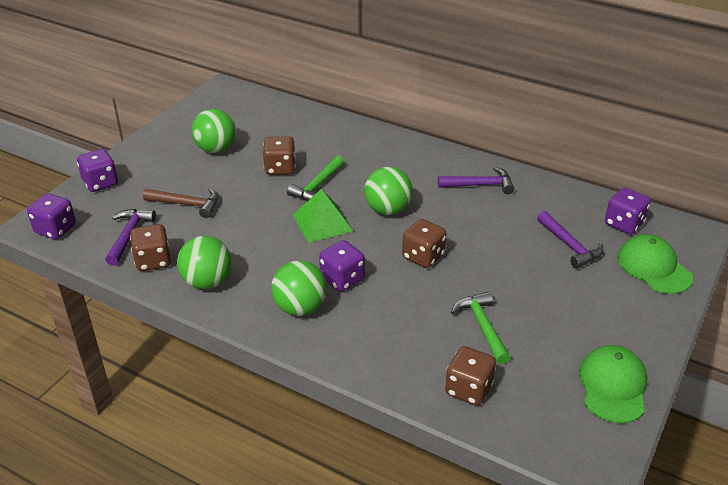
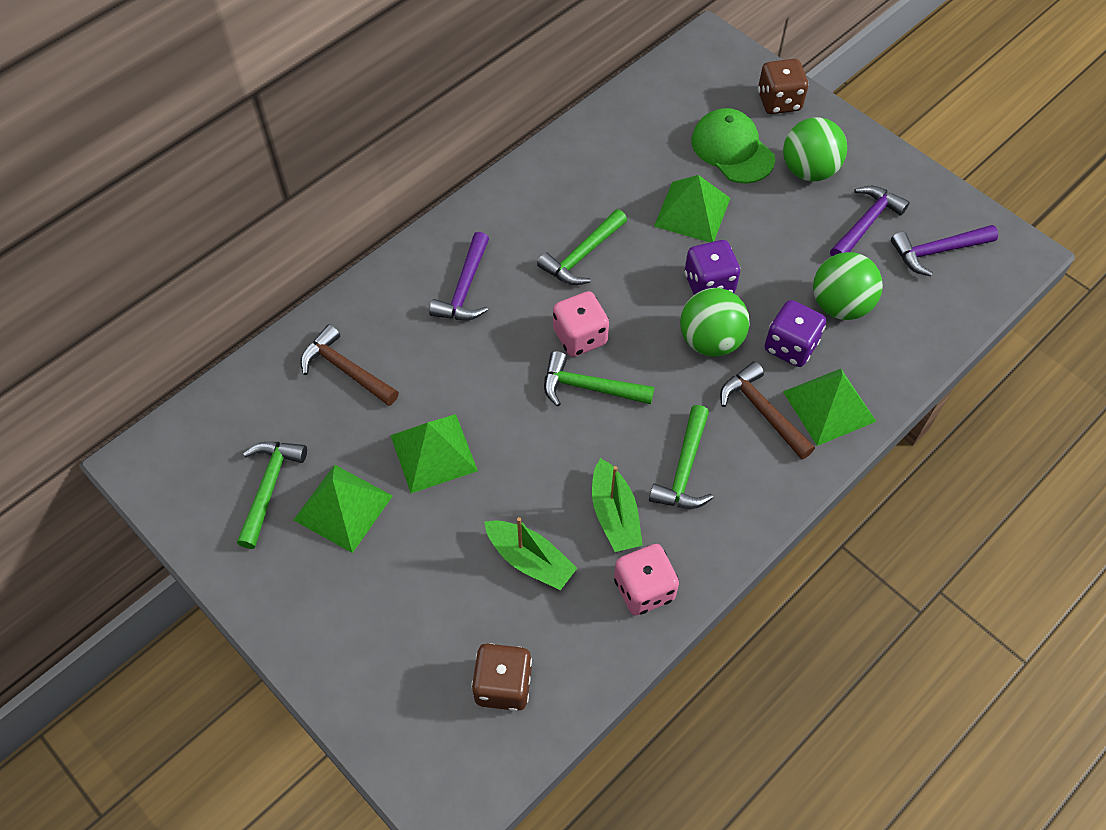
brown dice: 4 -> 2
brown hammer: 1 -> 2
green ball: 4 -> 3
green boat: 0 -> 2
green cap: 2 -> 1
green hammer: 2 -> 4
green pyramid: 1 -> 4
pink dice: 0 -> 2
purple dice: 4 -> 2

